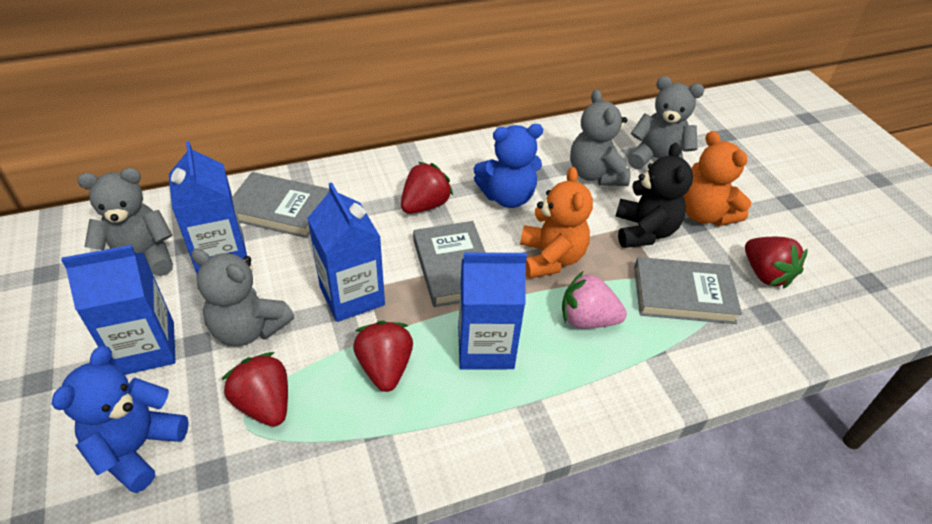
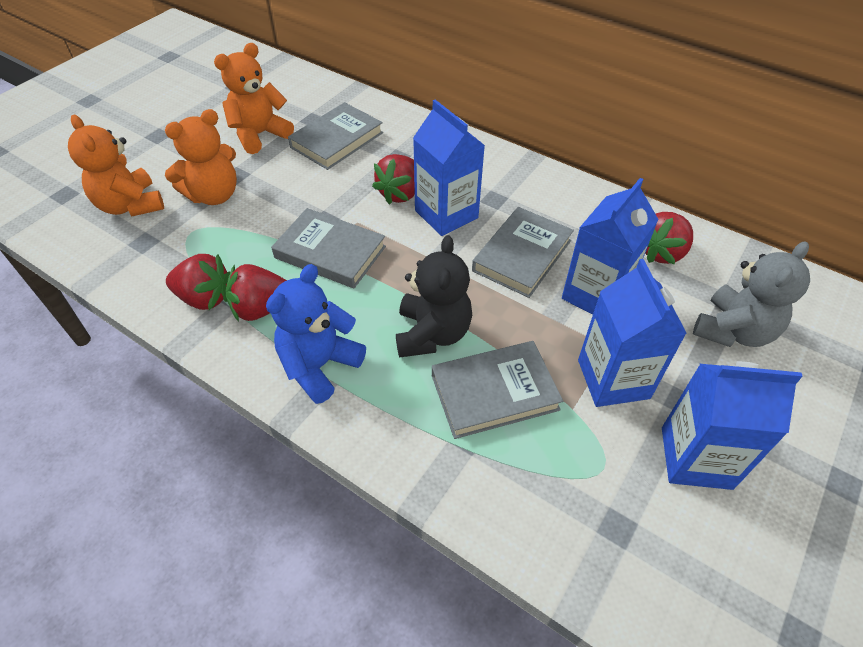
blue teddy bear: 2 -> 1
grey book: 3 -> 4
grey teddy bear: 4 -> 1
orange teddy bear: 2 -> 3
pink strawberry: 1 -> 0

